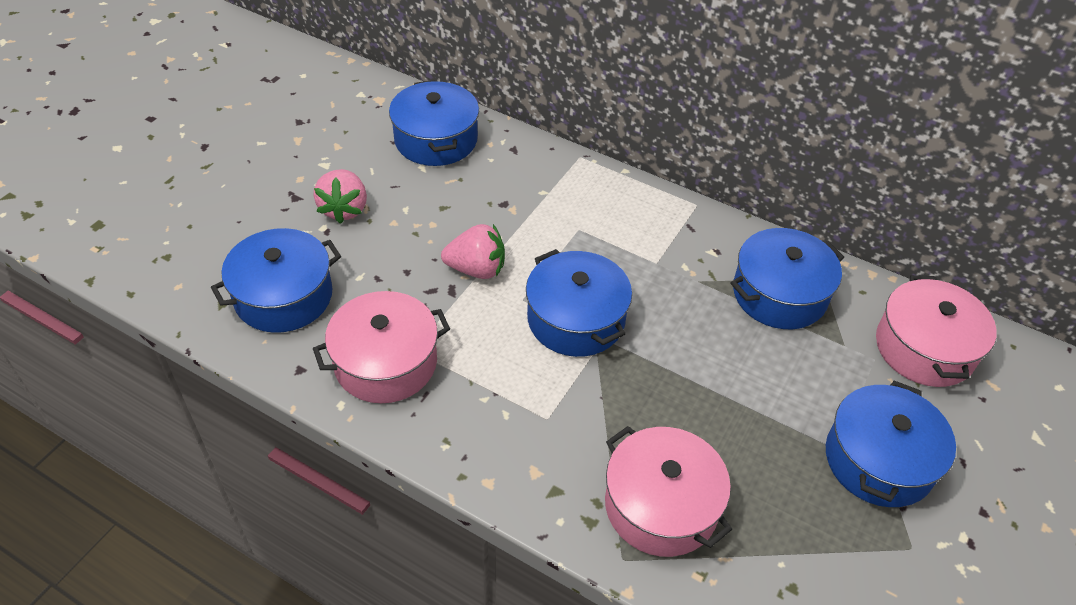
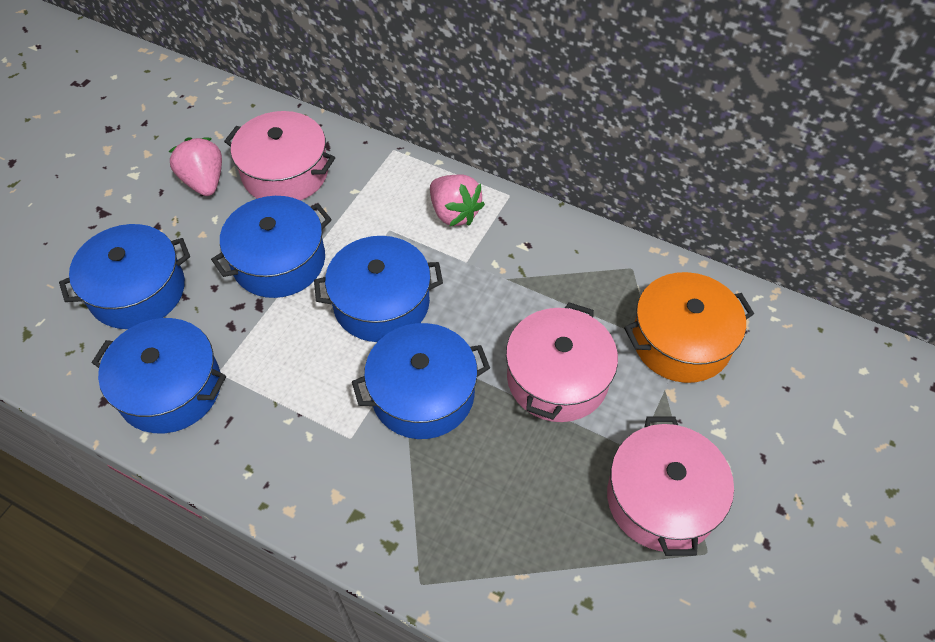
orange pot: 0 -> 1

